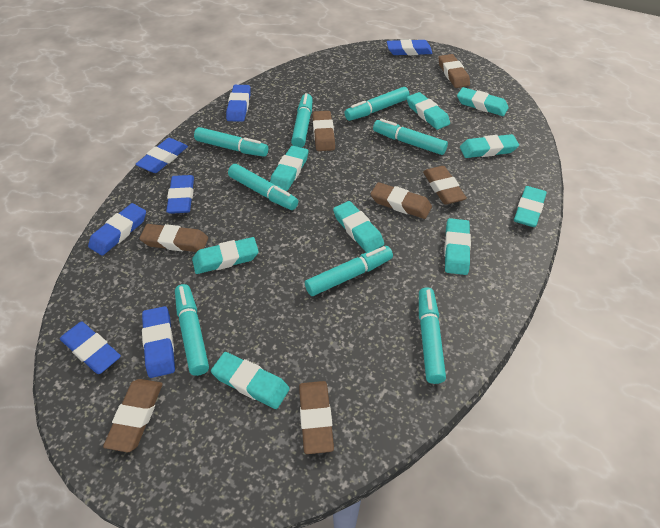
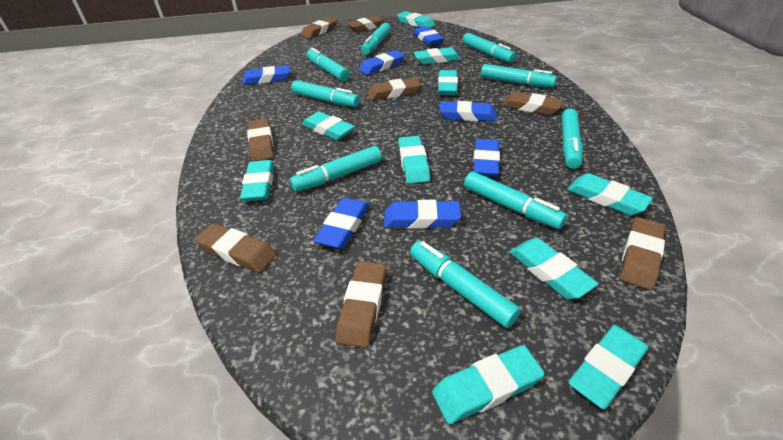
brown eraser: 7 -> 8
turquoise eraser: 9 -> 10
turquoise marker: 8 -> 9

